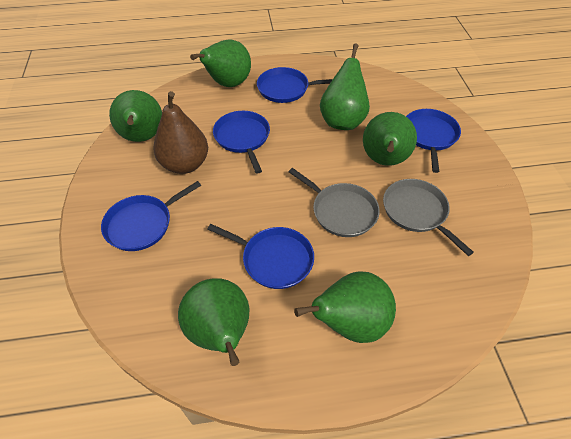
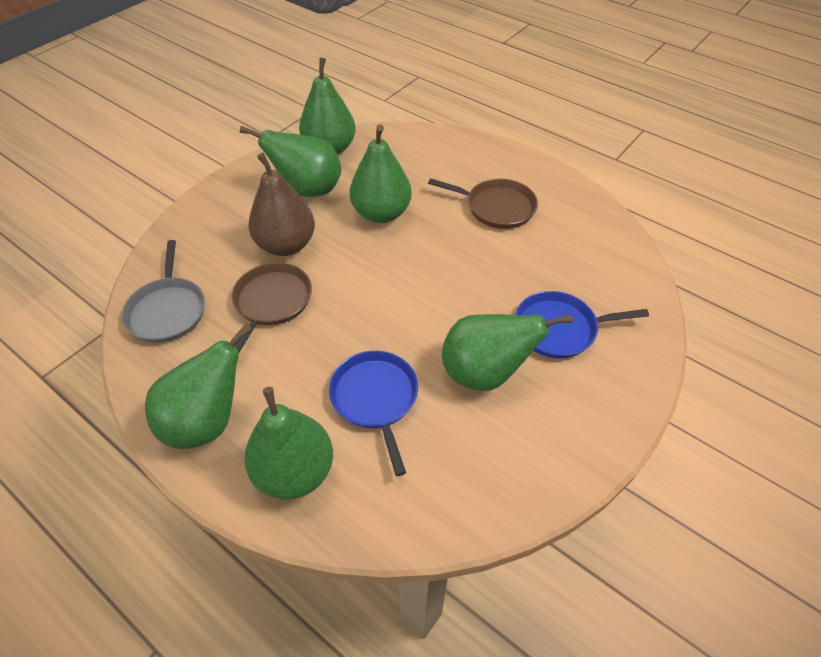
blue pan: 5 -> 2
brown pan: 0 -> 2
grey pan: 2 -> 1

